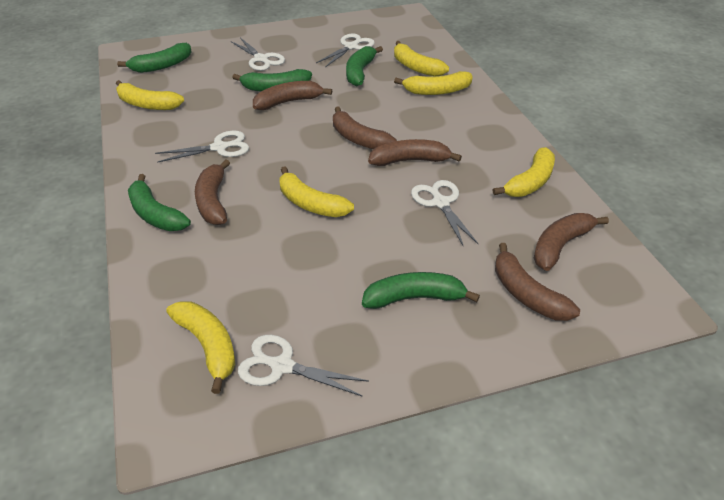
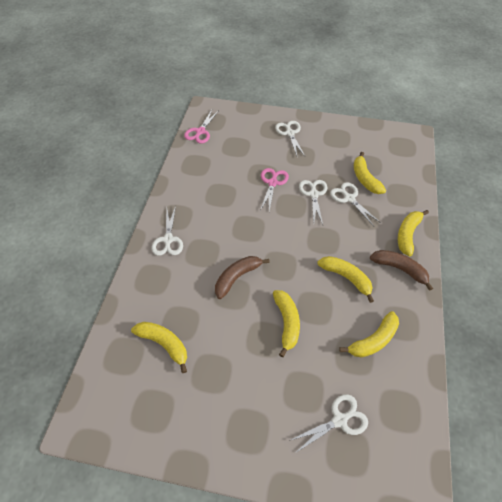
brown banana: 6 -> 2
green banana: 5 -> 0
pink scissors: 0 -> 2

